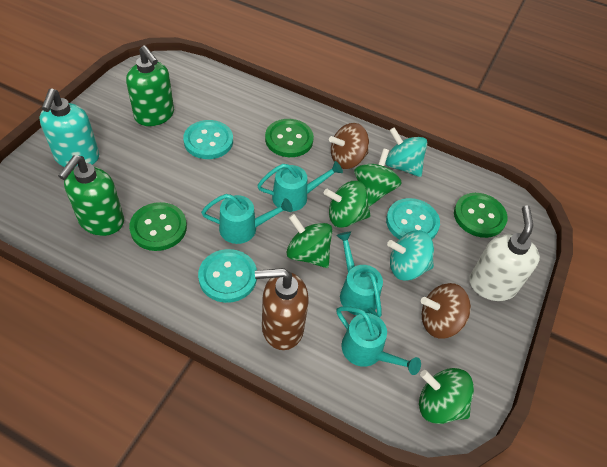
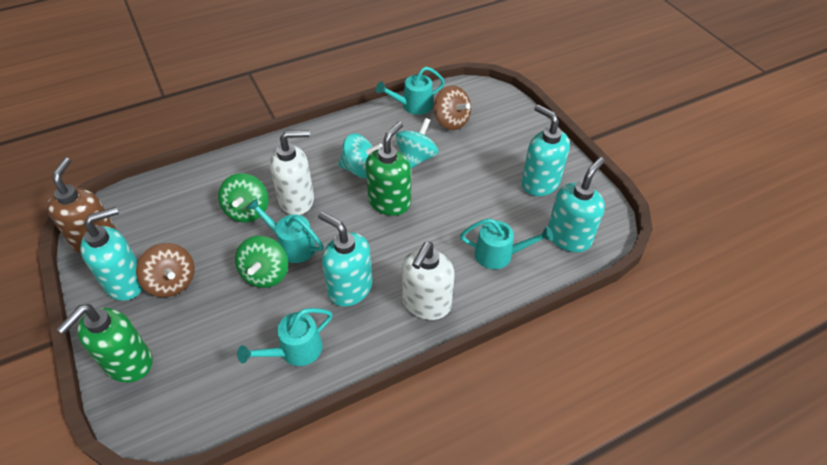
green button: 3 -> 0
green spinning top: 4 -> 2
turquoise button: 3 -> 0
turquoise soap dispenser: 1 -> 4
white soap dispenser: 1 -> 2

